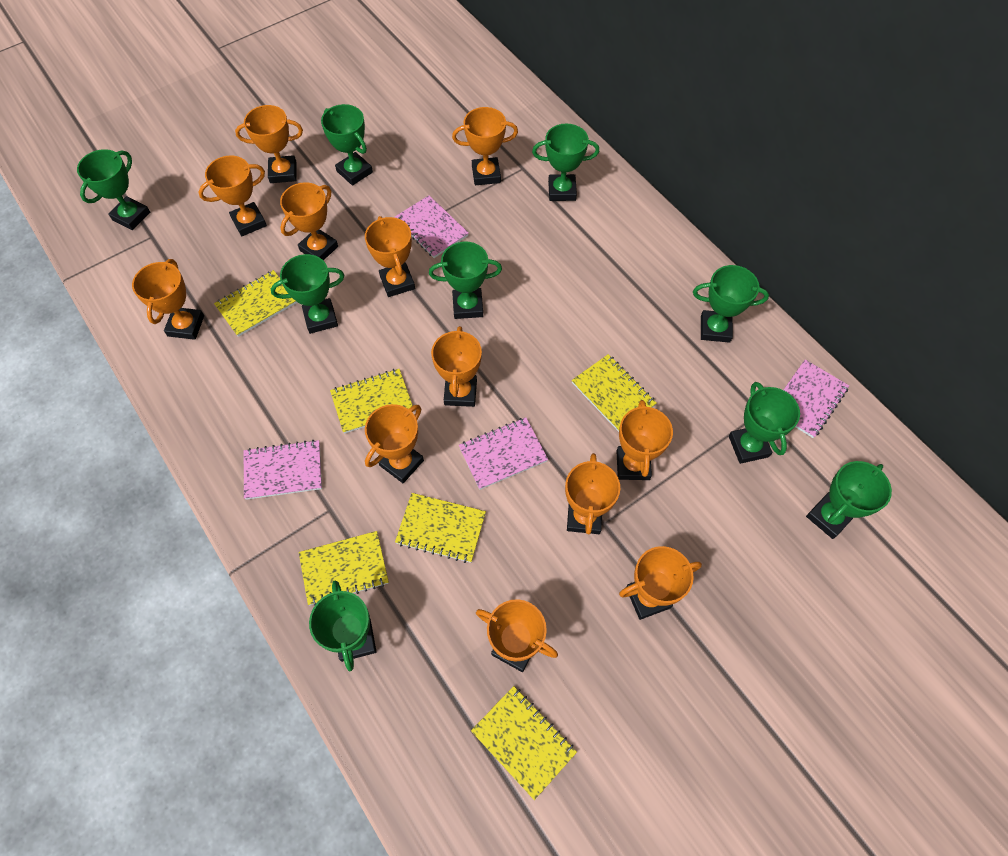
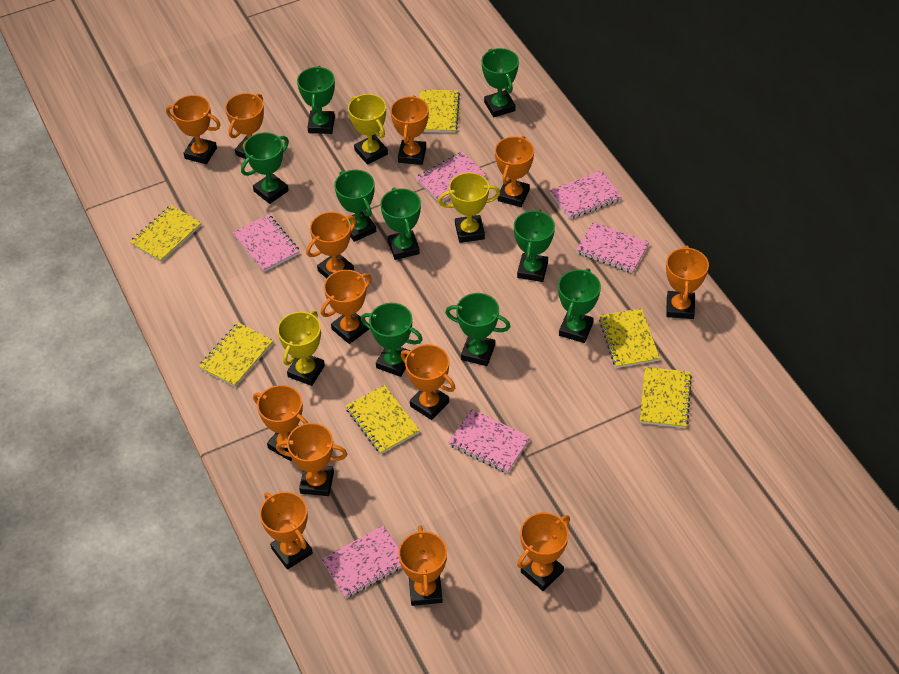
orange trophy: 12 -> 13
pink notebook: 4 -> 6
yellow trophy: 0 -> 3

